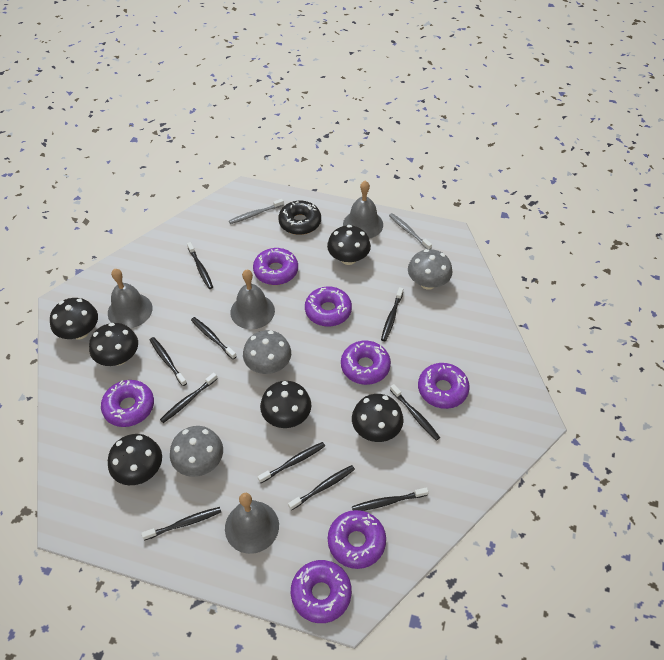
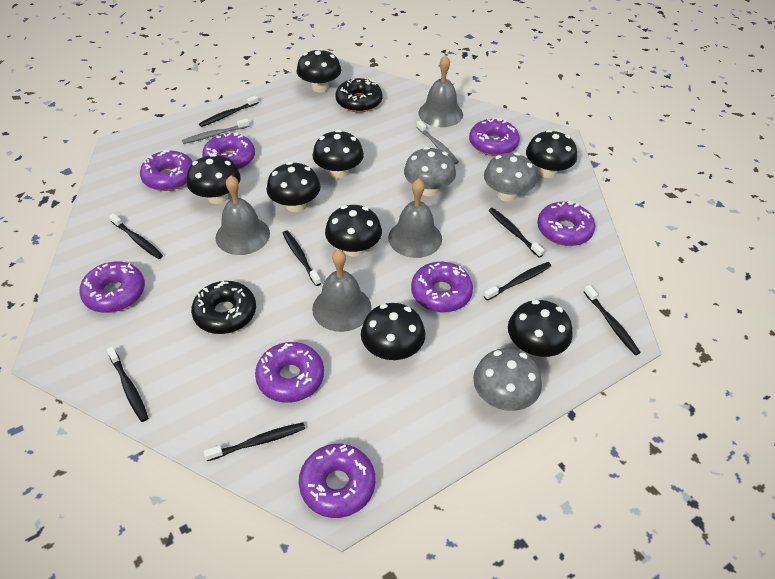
black donut: 1 -> 2
black mushroom: 6 -> 8
black toothbrush: 10 -> 8
purple donut: 7 -> 8

